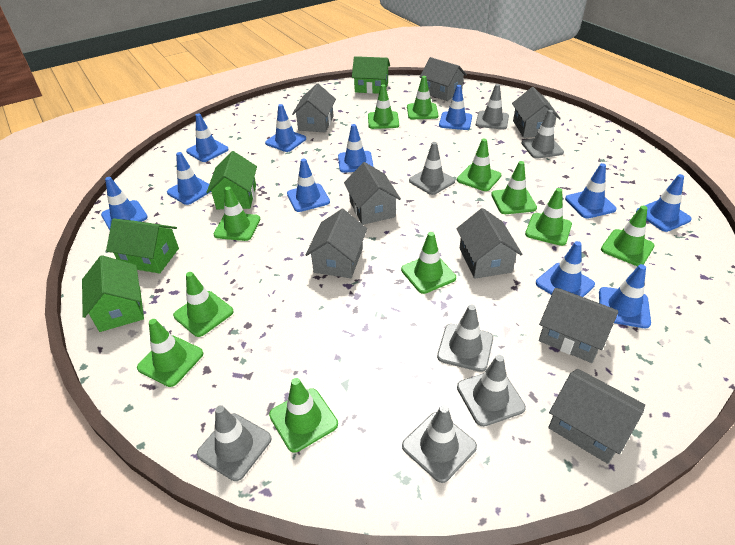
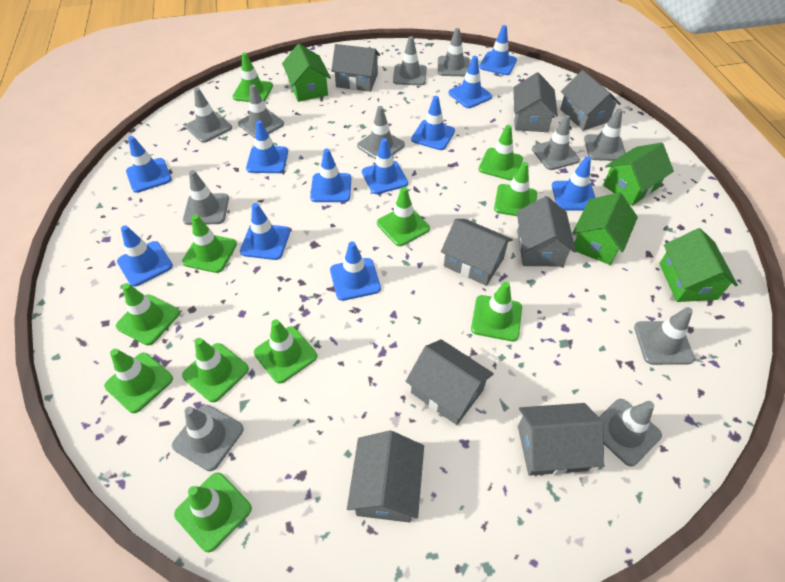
grey traffic cone: 7 -> 11

